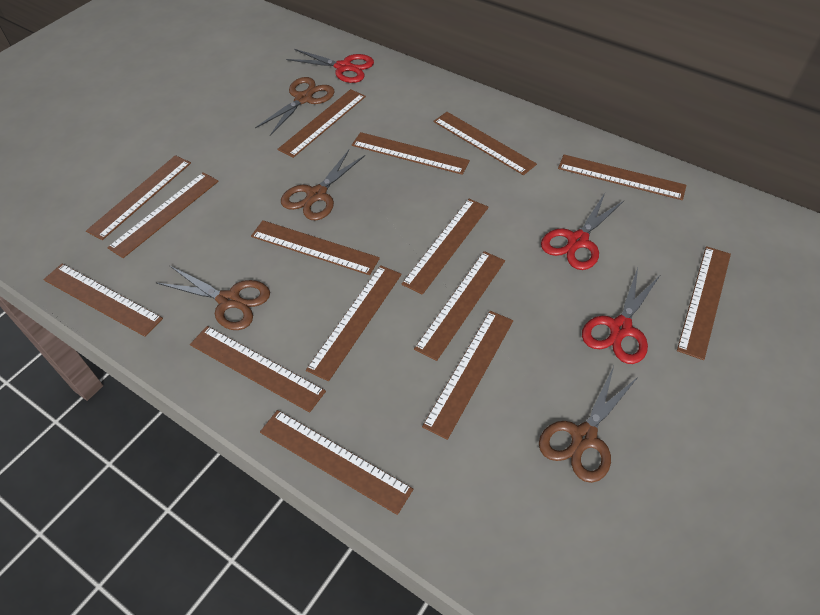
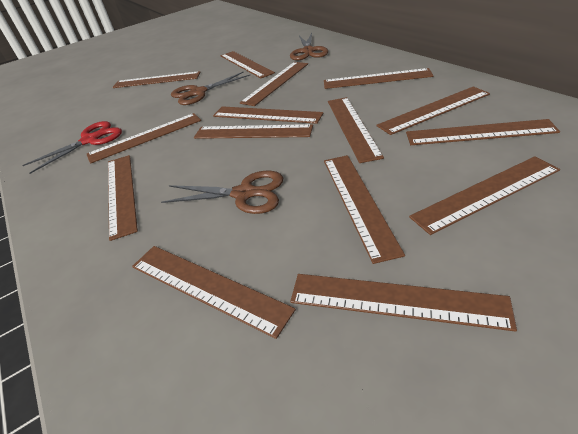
brown scissors: 4 -> 3
red scissors: 3 -> 1

